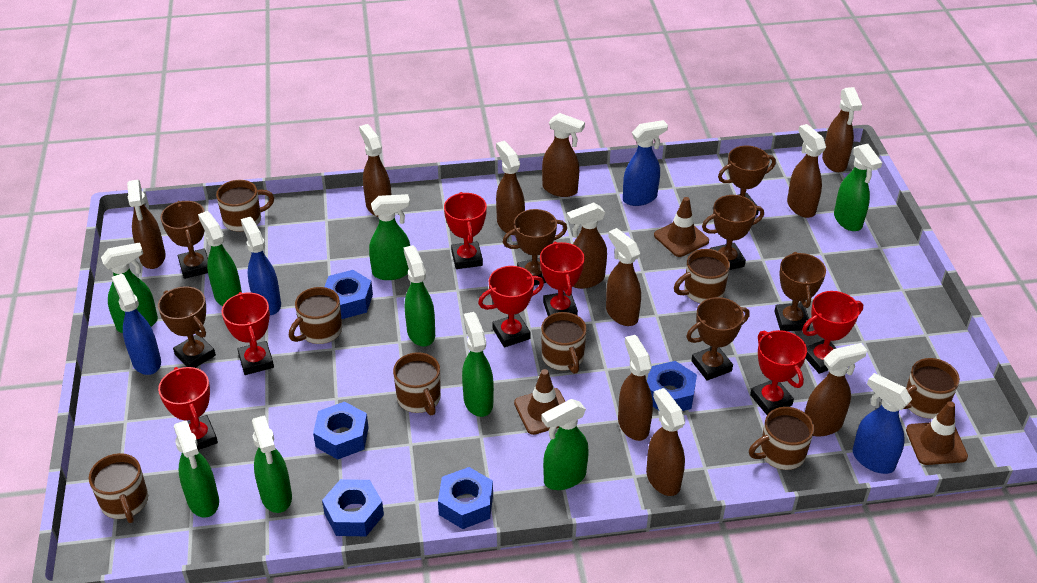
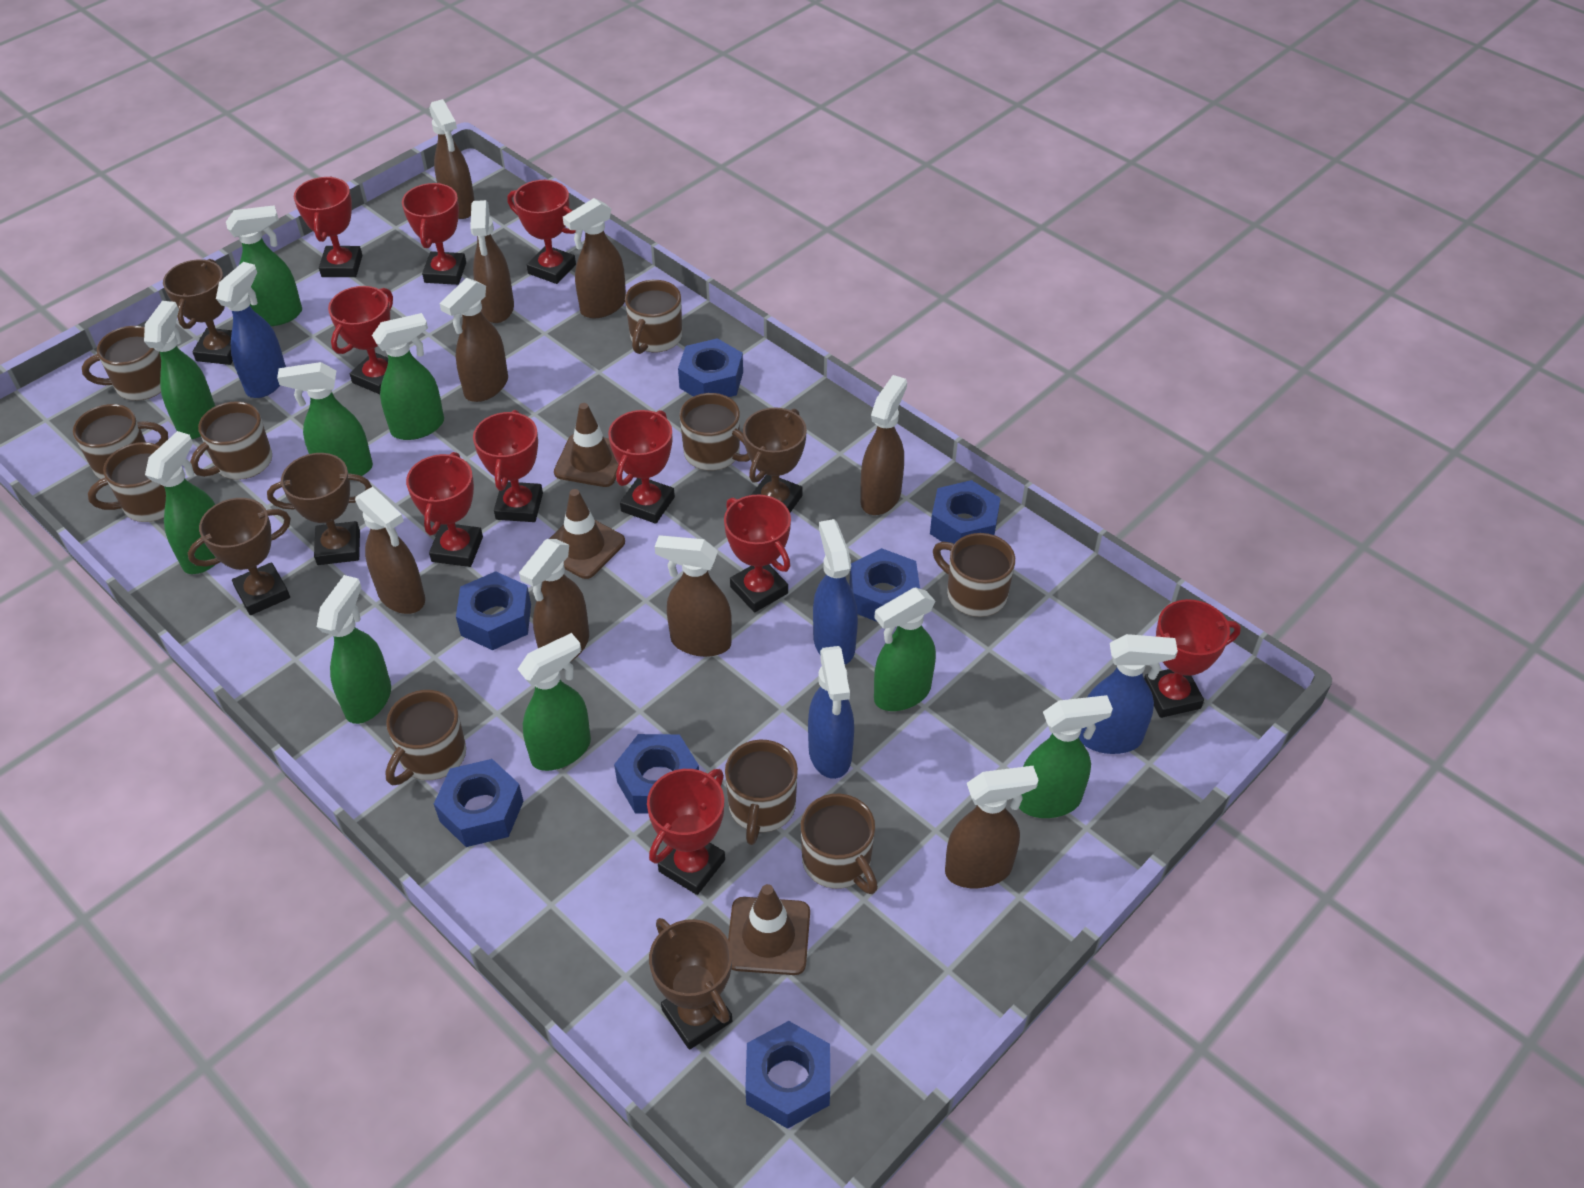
blue nut: 5 -> 7
brown mug: 8 -> 10
brown spray bottle: 11 -> 9
brown trophy: 7 -> 5
red trophy: 7 -> 10

